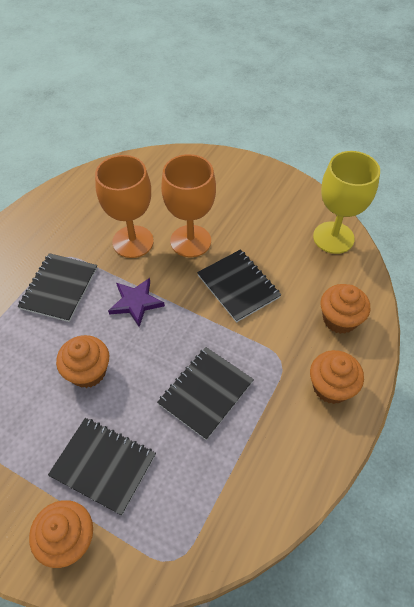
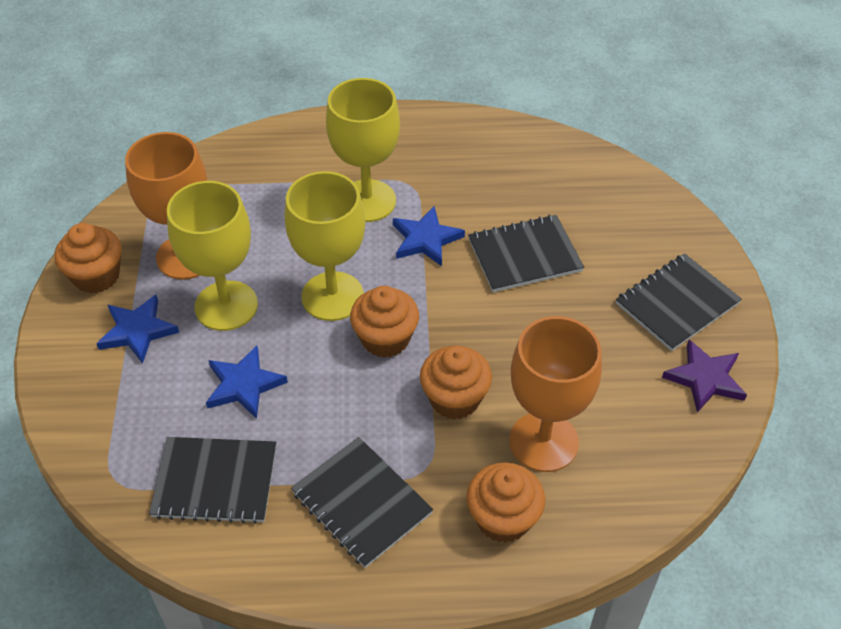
blue star: 0 -> 3
yellow goblet: 1 -> 3

